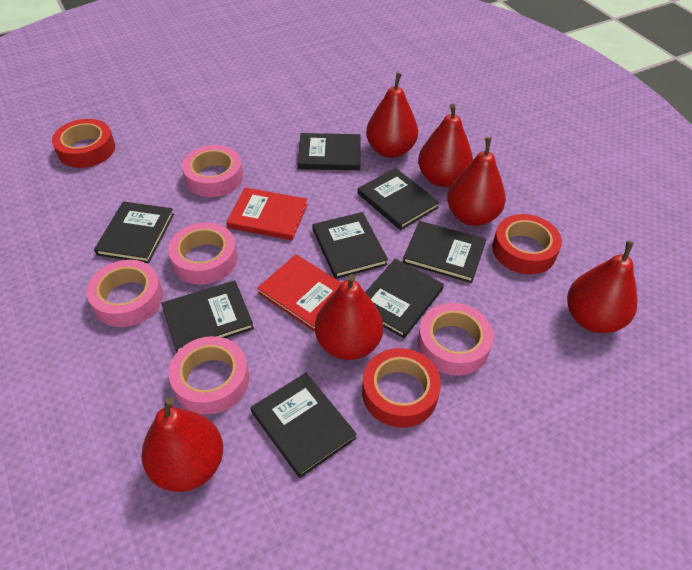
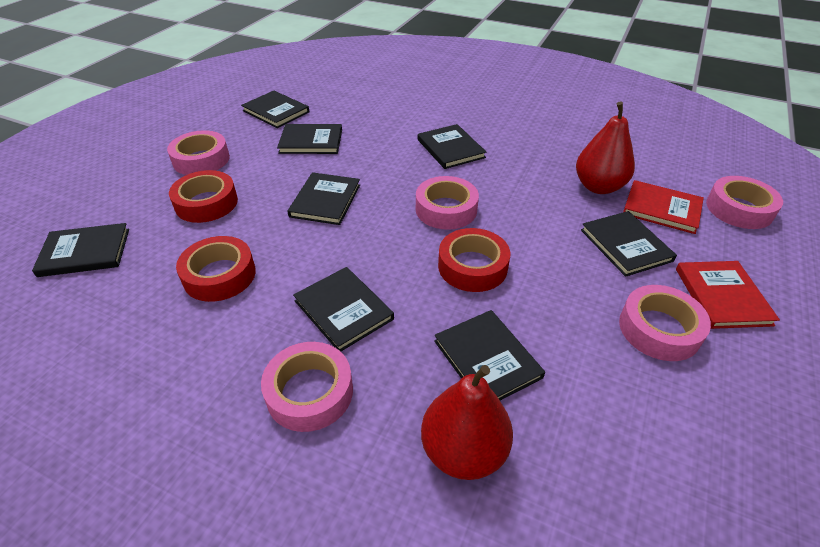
red pear: 6 -> 2

